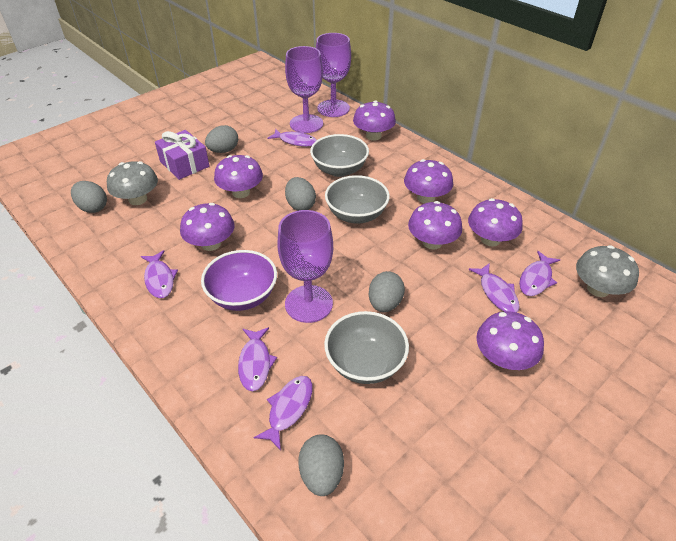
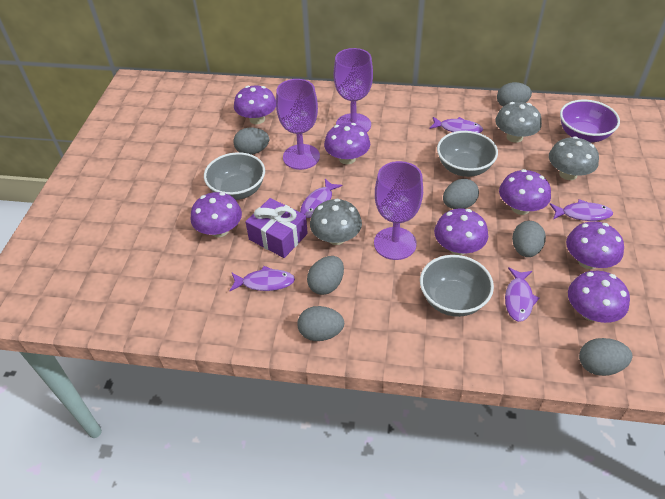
grey egg: 5 -> 7
grey mushroom: 2 -> 3
purple fish: 6 -> 5

